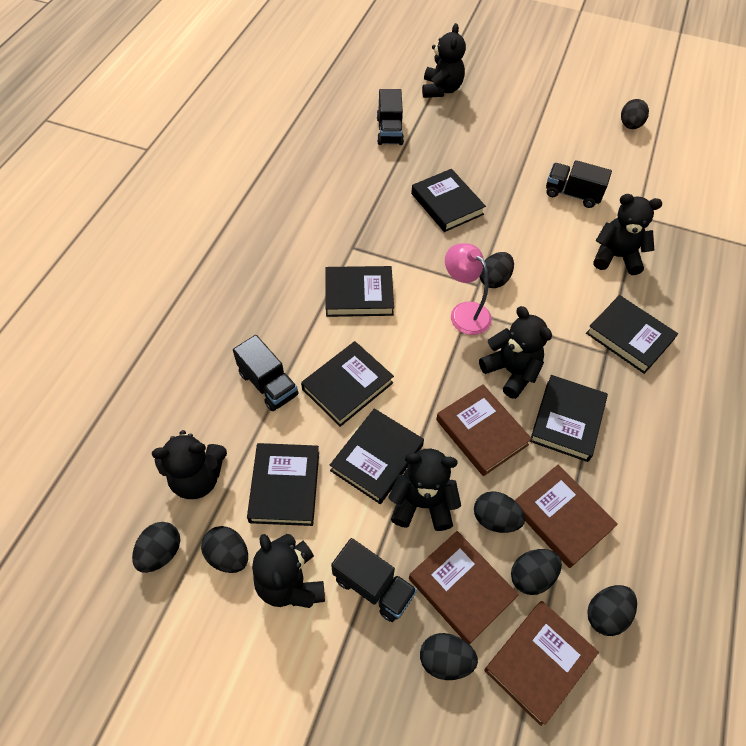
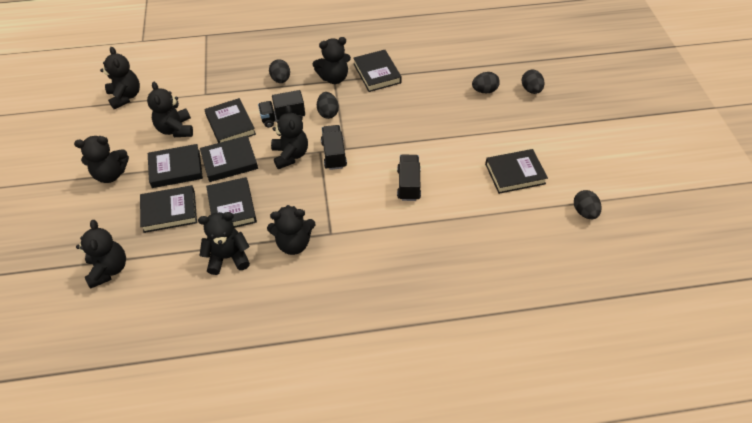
black egg: 8 -> 5
black teddy bear: 6 -> 8
black truck: 4 -> 3
brown book: 4 -> 0
pink lamp: 1 -> 0

